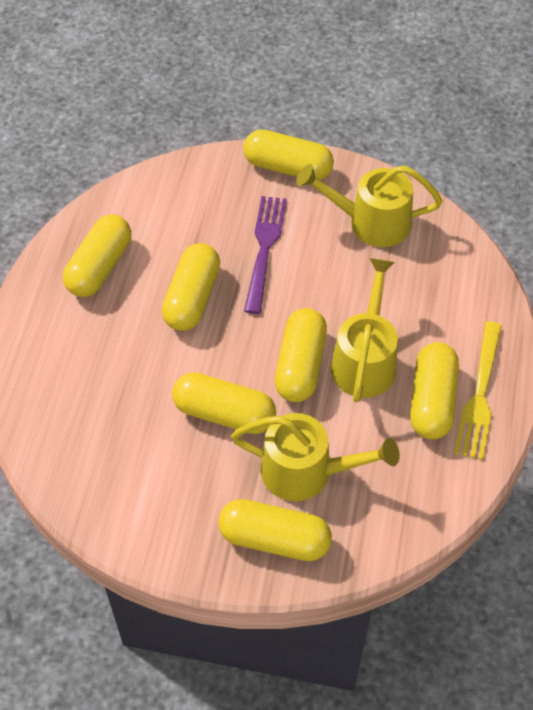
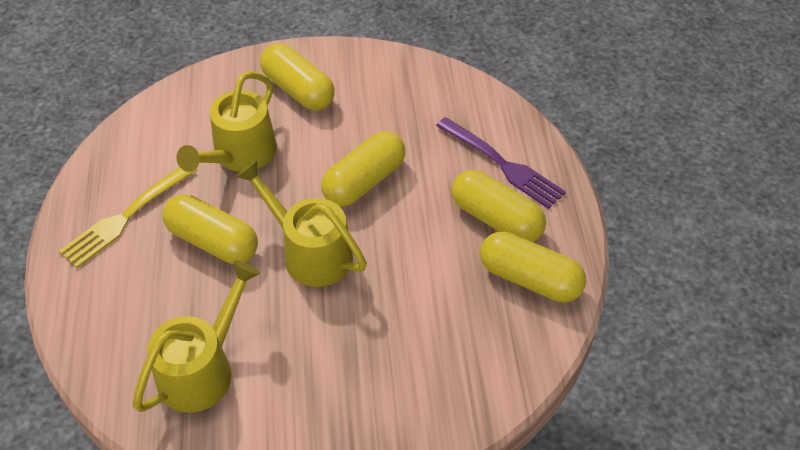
yellow capsule: 7 -> 5

